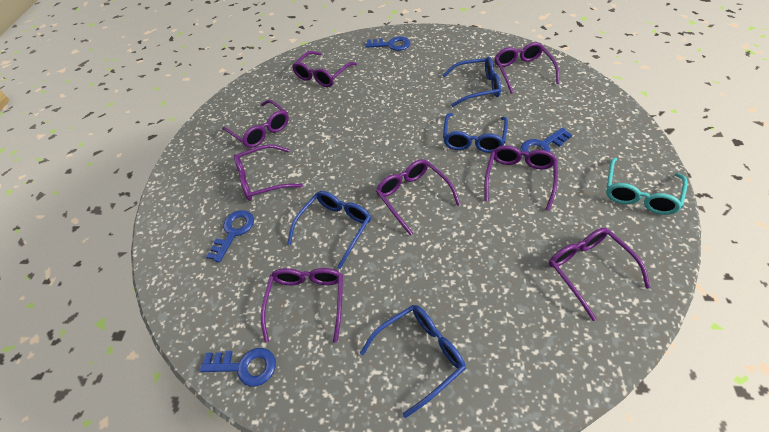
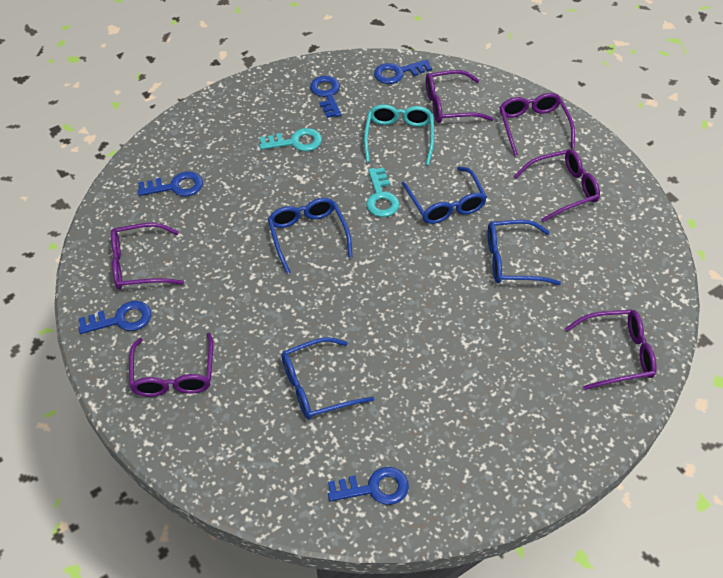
blue key: 4 -> 5
purple glasses: 8 -> 6
turquoise key: 0 -> 2

